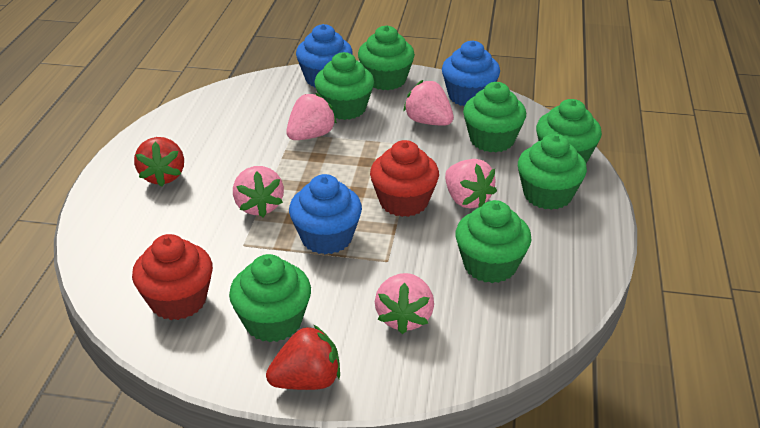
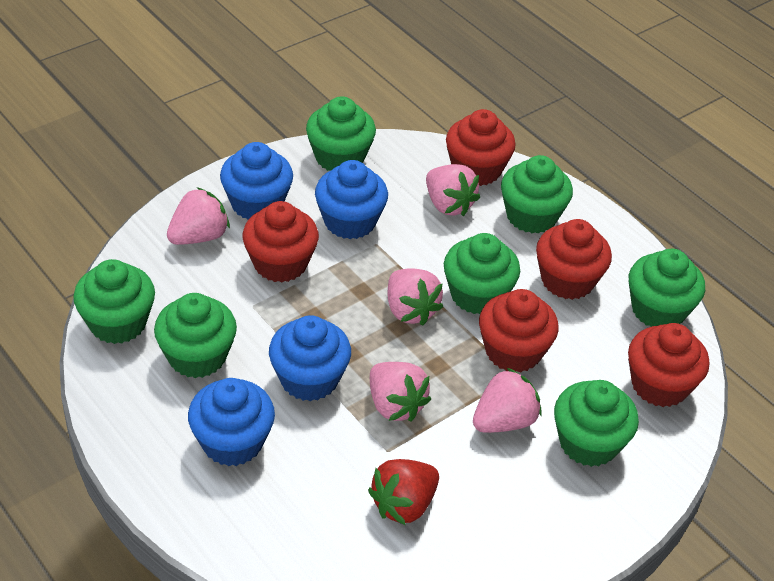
blue cupcake: 3 -> 4
red cupcake: 2 -> 5
red strawberry: 2 -> 1

